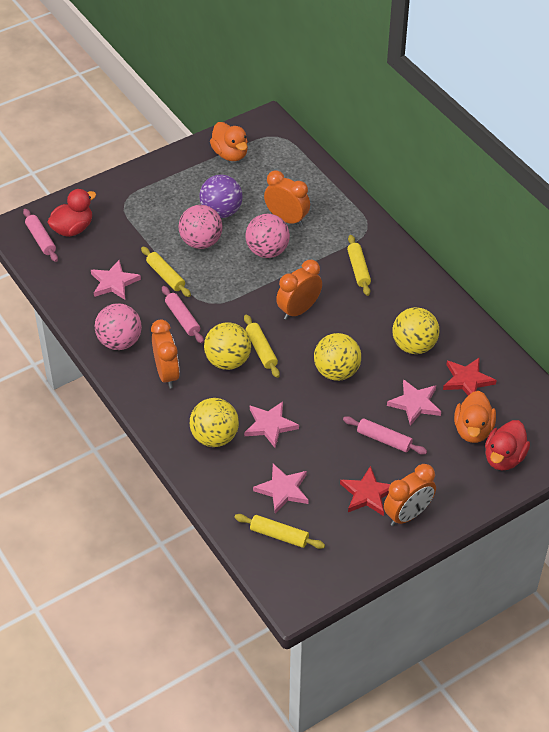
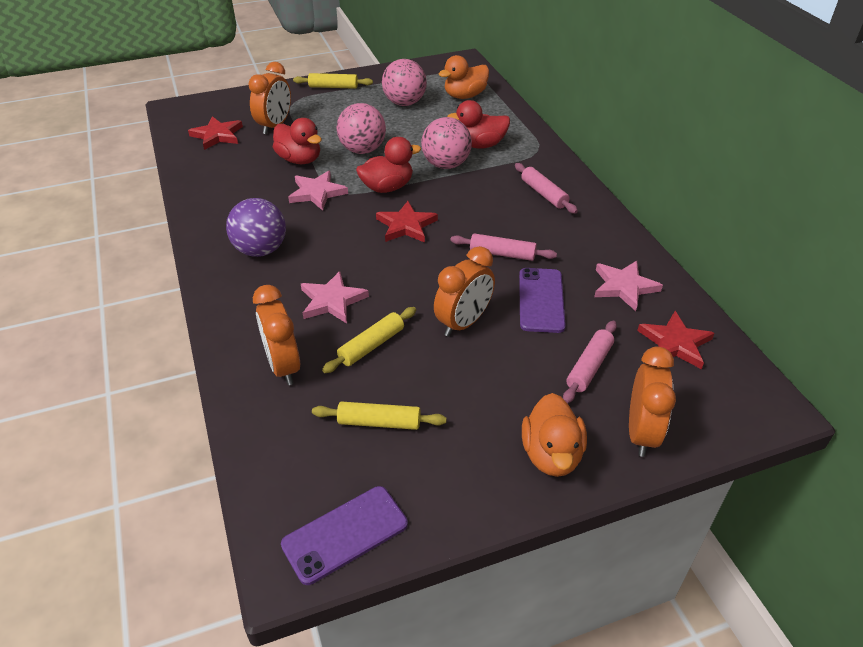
pink star: 4 -> 3
purple phone: 0 -> 2
red duck: 2 -> 3
red star: 2 -> 3
yellow ball: 4 -> 0
yellow rolling pin: 4 -> 3

